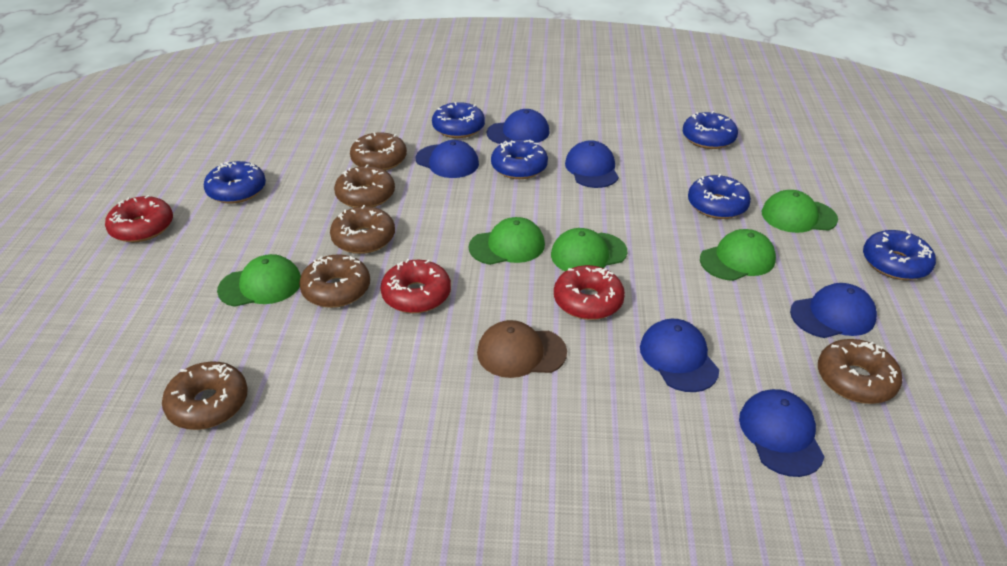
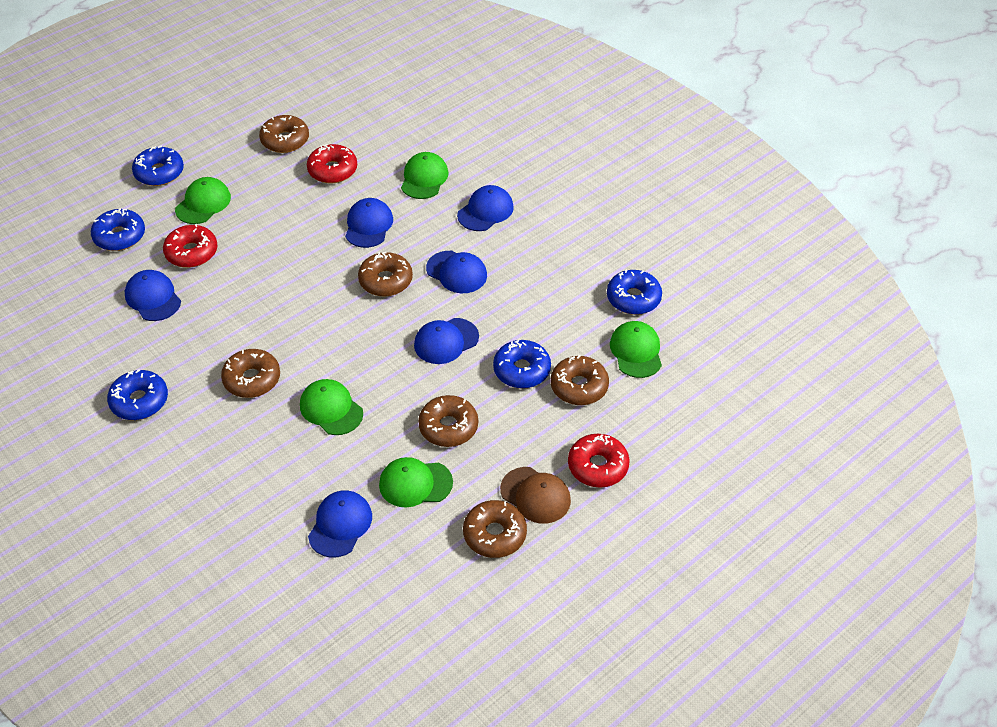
blue donut: 6 -> 5

